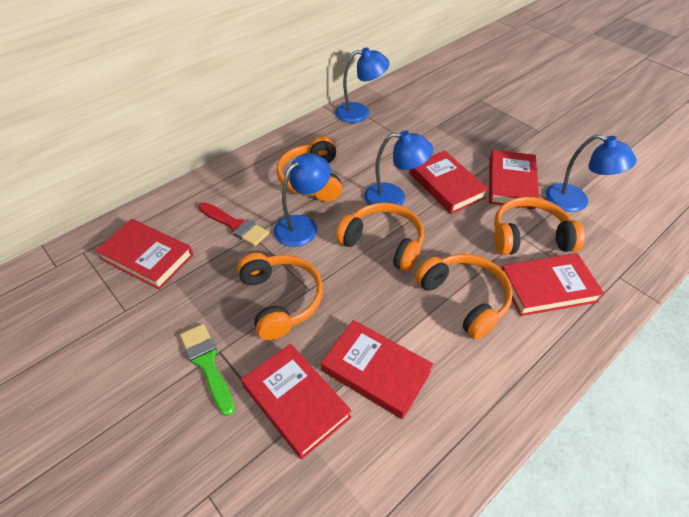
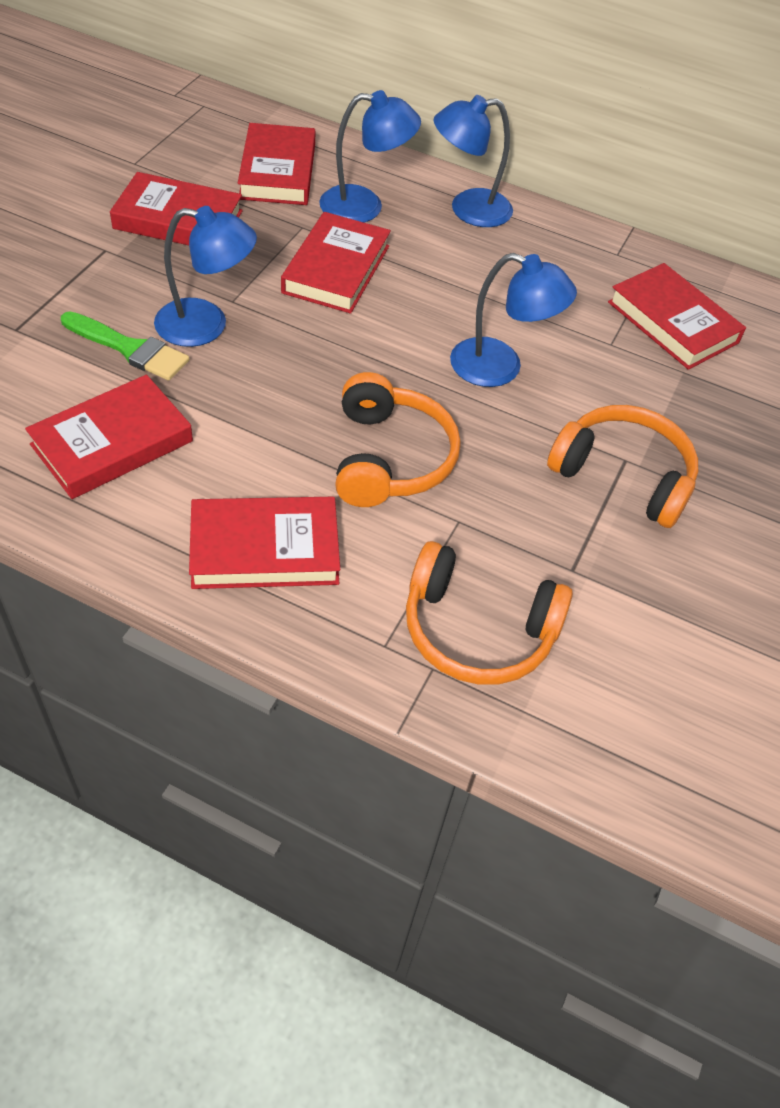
orange headphones: 5 -> 3
red brush: 1 -> 0

